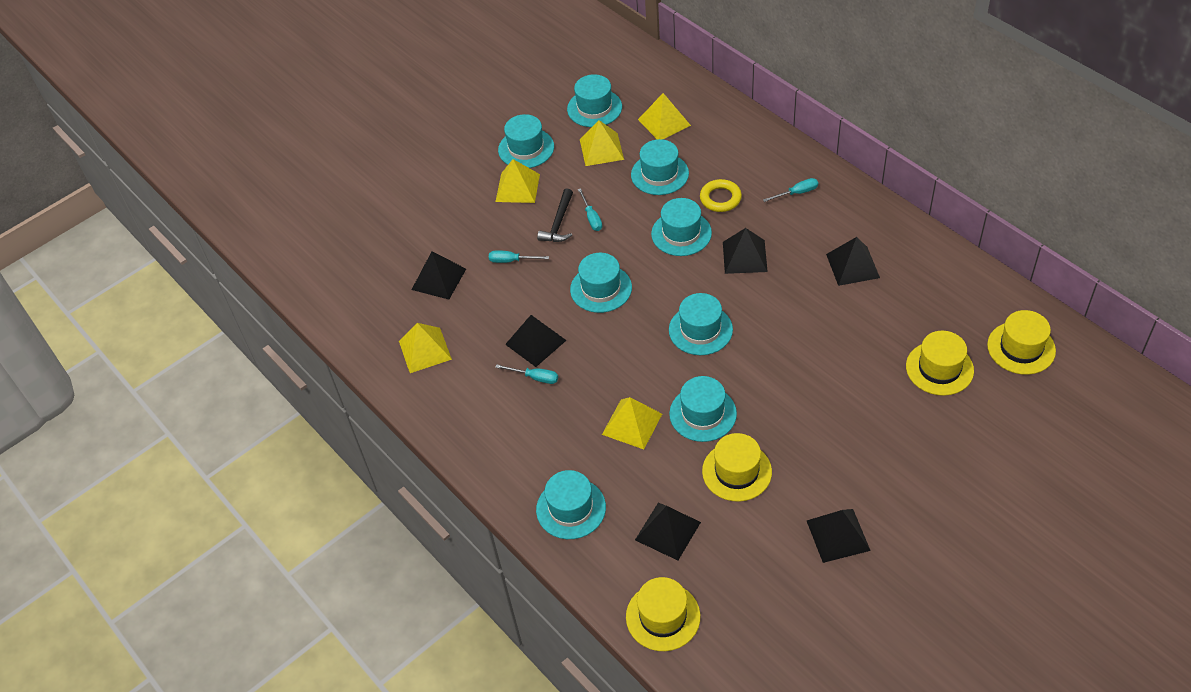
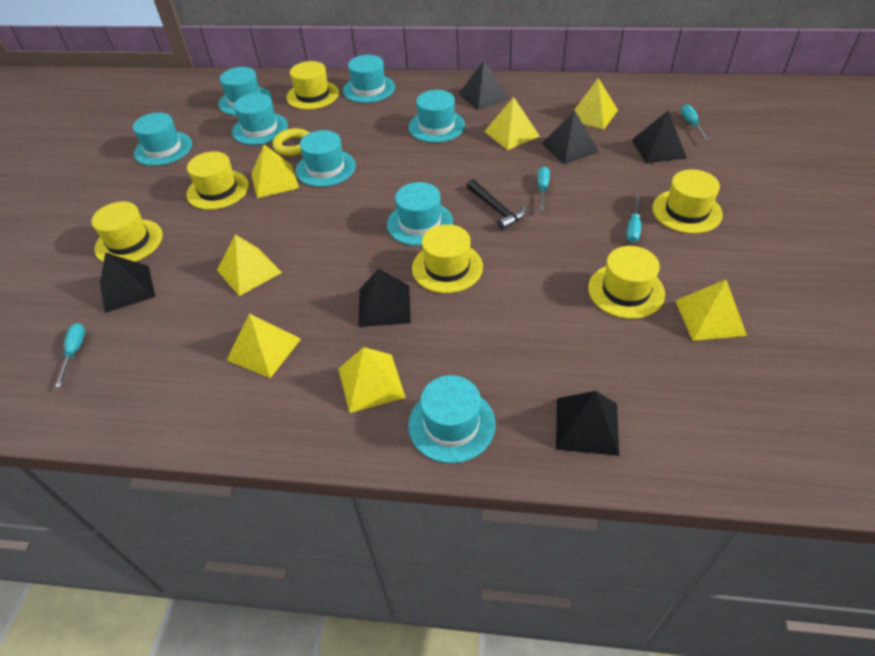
yellow hat: 4 -> 6
yellow pyramid: 5 -> 7

